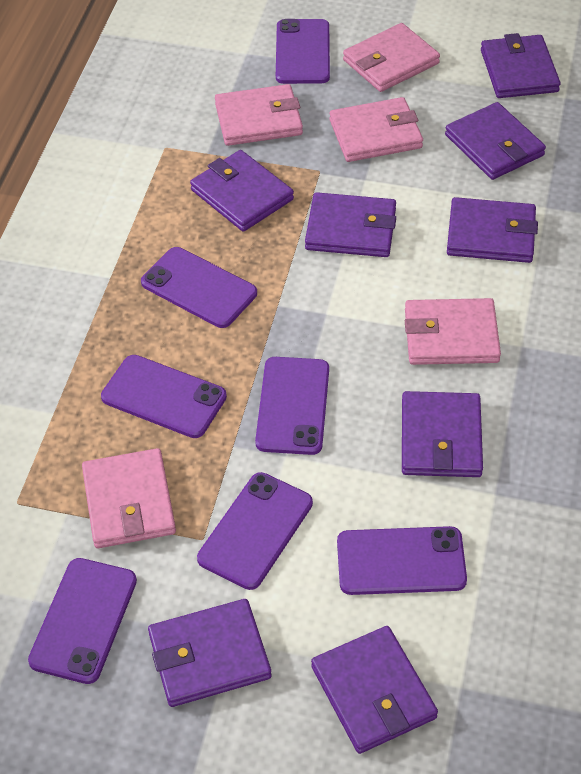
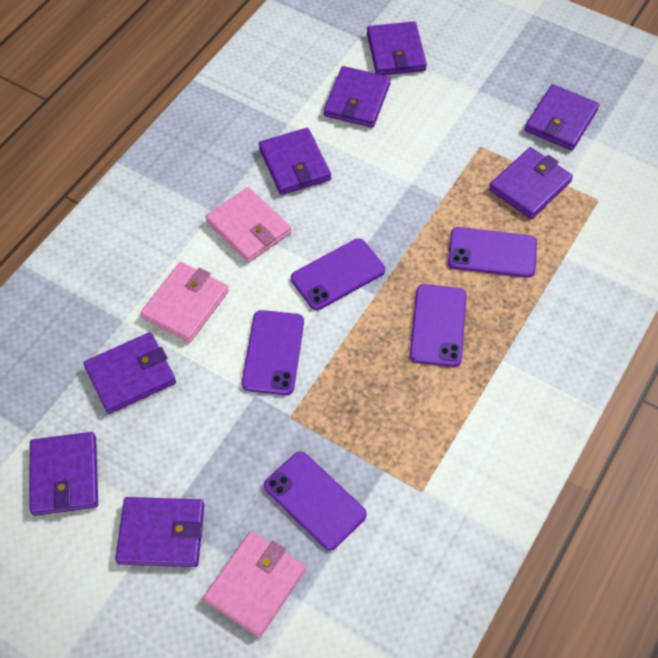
pink wallet: 5 -> 3
purple phone: 7 -> 5

